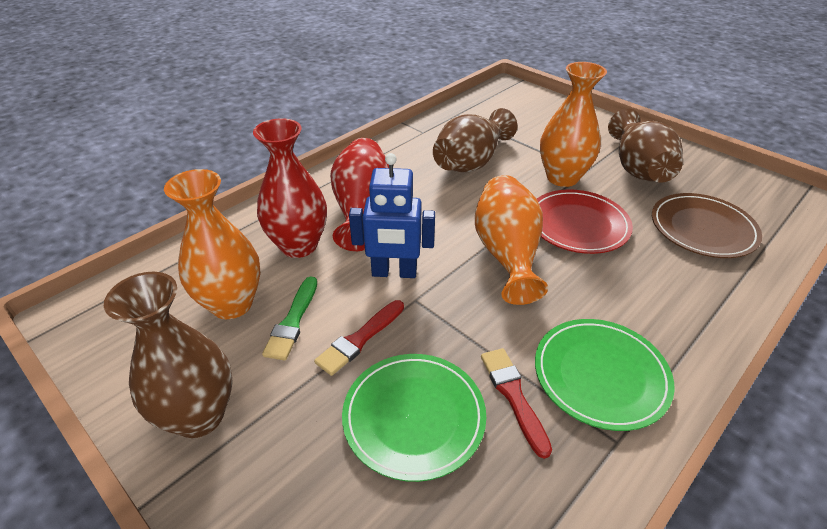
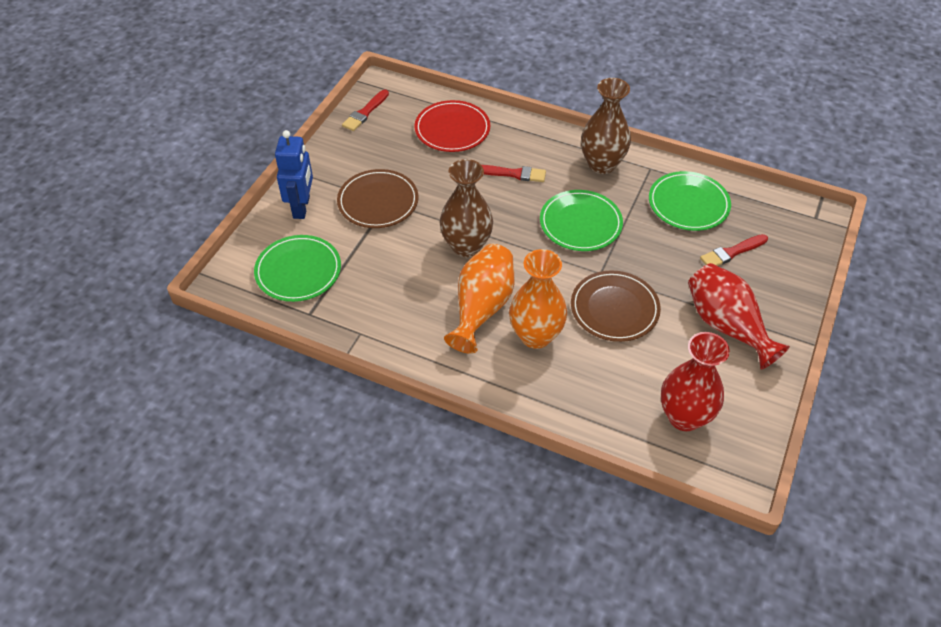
brown plate: 1 -> 2
brown vase: 3 -> 2
green brush: 1 -> 0
green plate: 2 -> 3
orange vase: 3 -> 2
red brush: 2 -> 3

